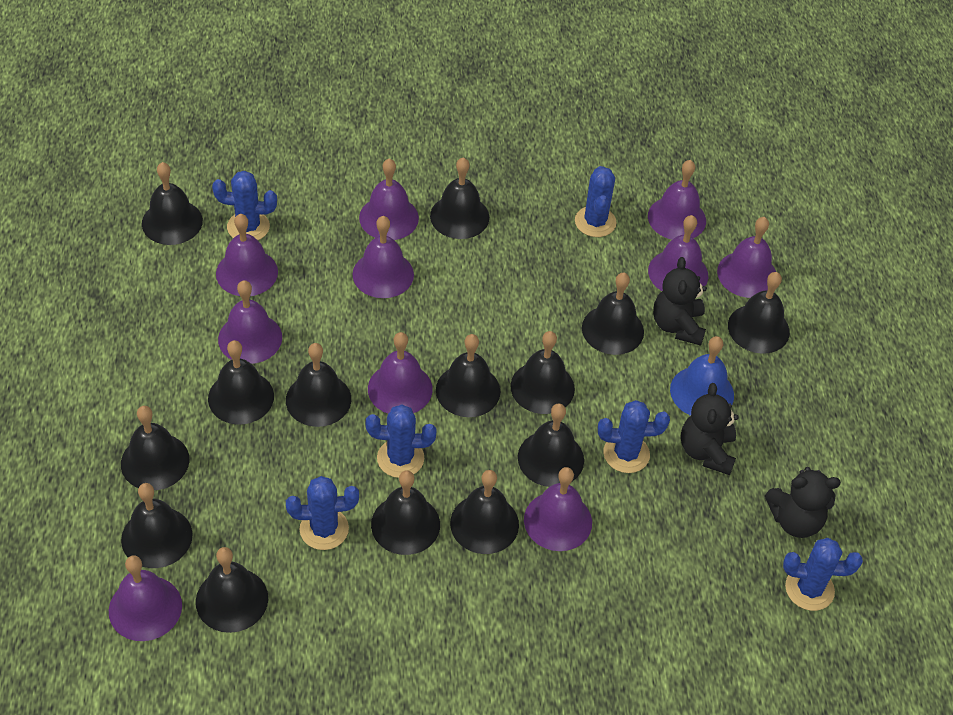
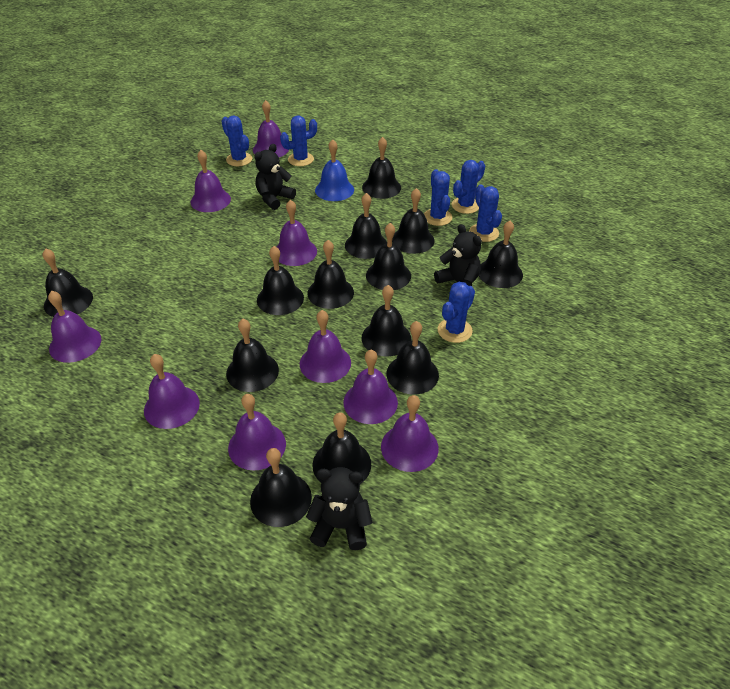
black bell: 14 -> 13
purple bell: 10 -> 9

